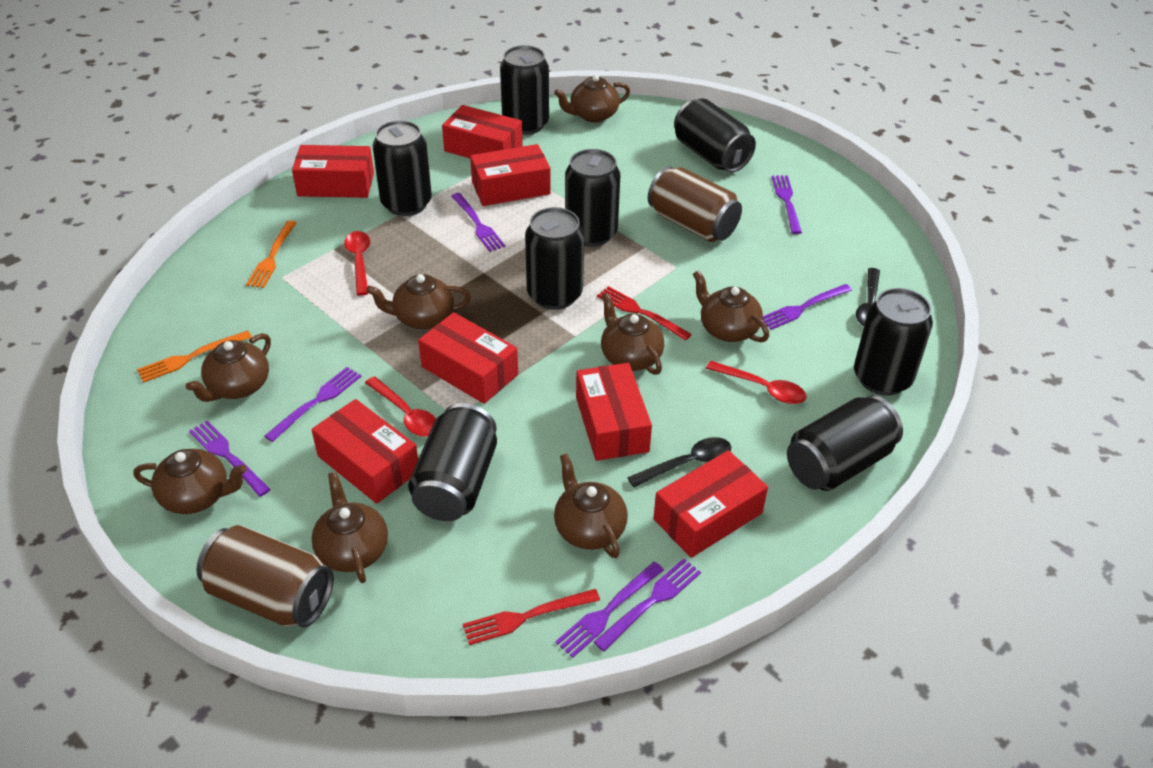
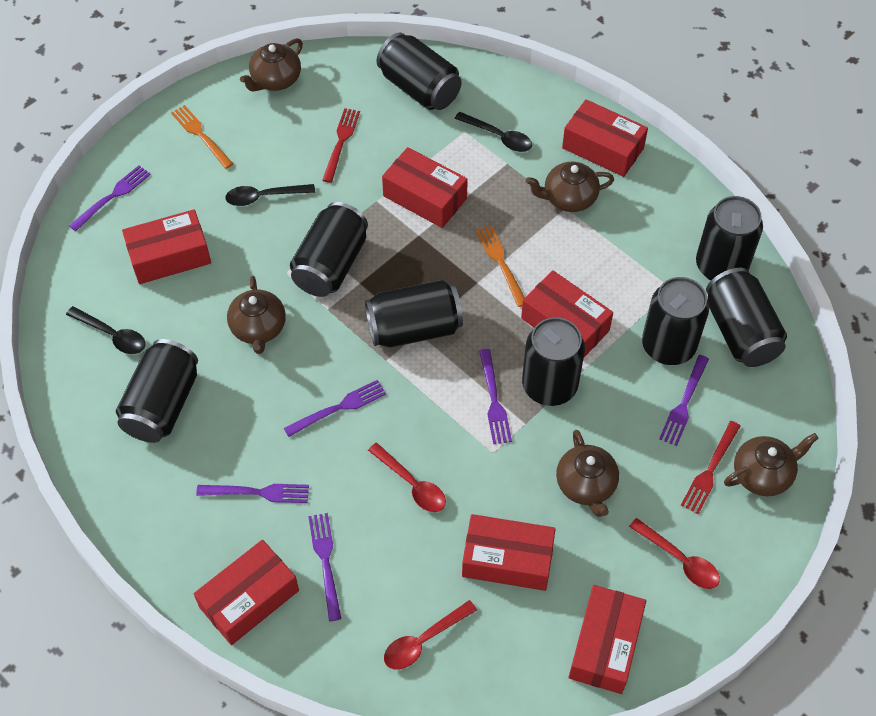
black spoon: 2 -> 3
brown can: 2 -> 0
brown teapot: 8 -> 5
purple fork: 7 -> 6

